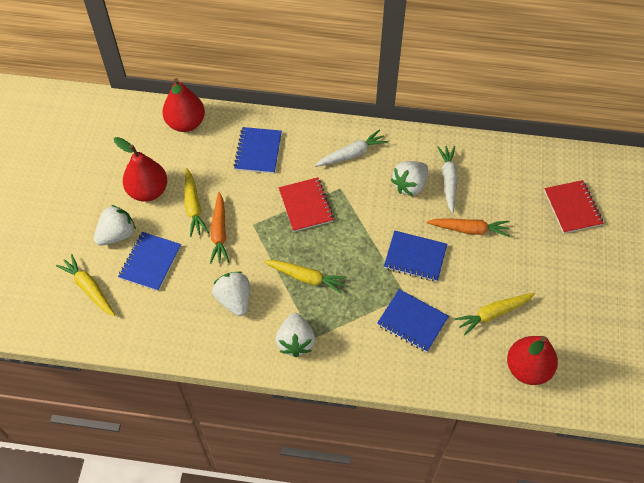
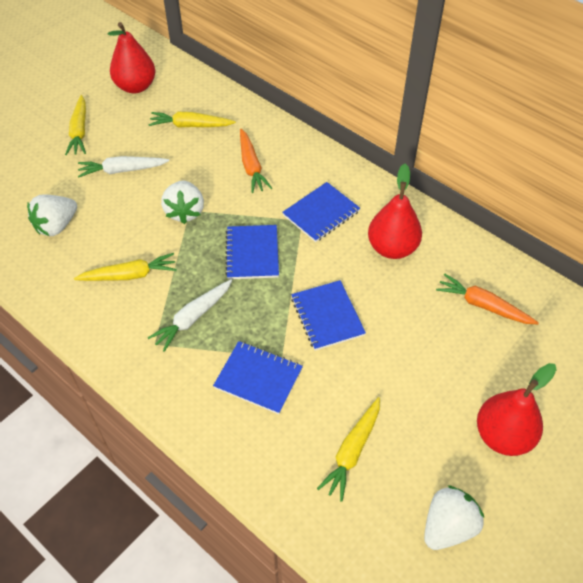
red notebook: 2 -> 0
white strawberry: 4 -> 3

